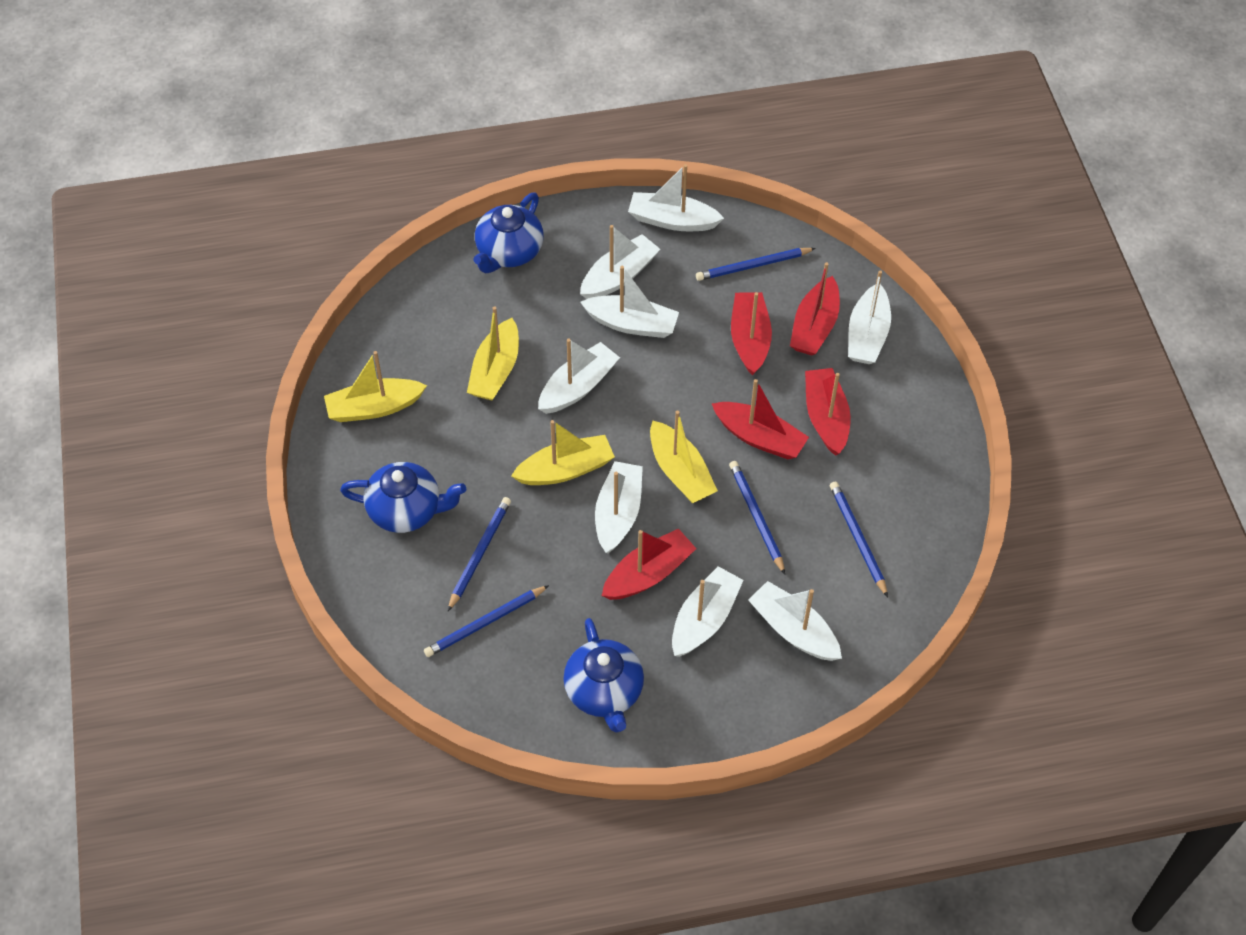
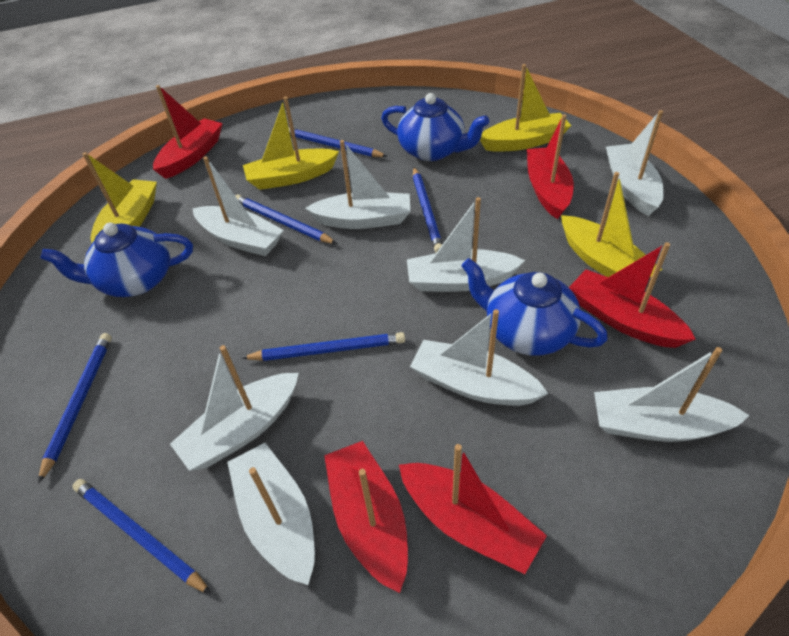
blue pencil: 5 -> 6

